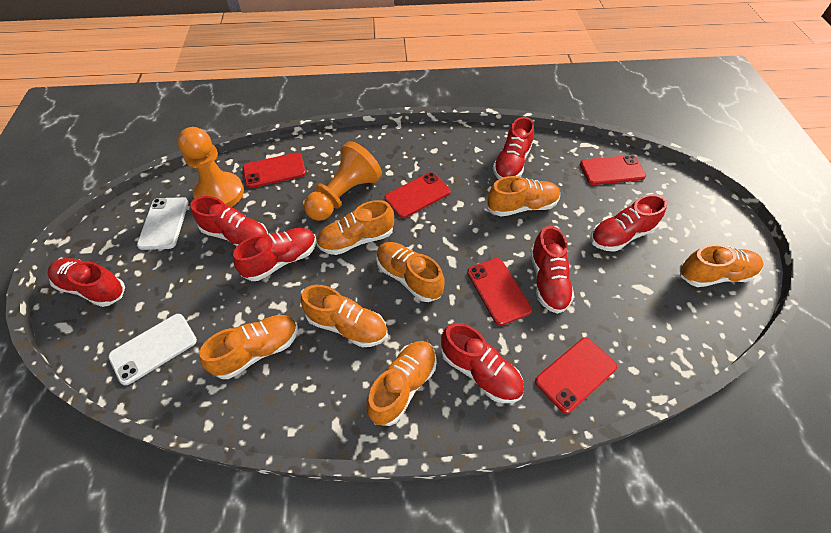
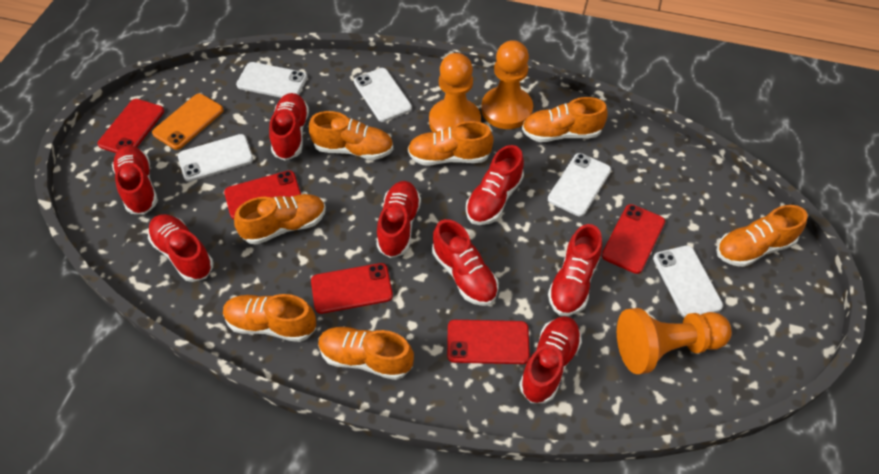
orange pawn: 2 -> 3
orange phone: 0 -> 1
red shoe: 7 -> 8
white phone: 2 -> 5

